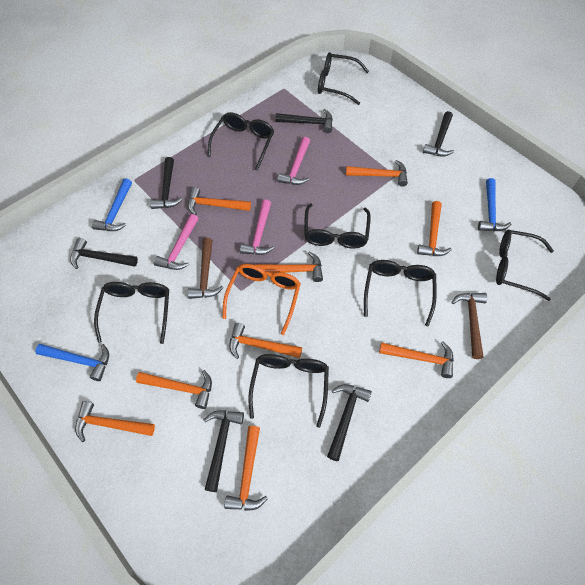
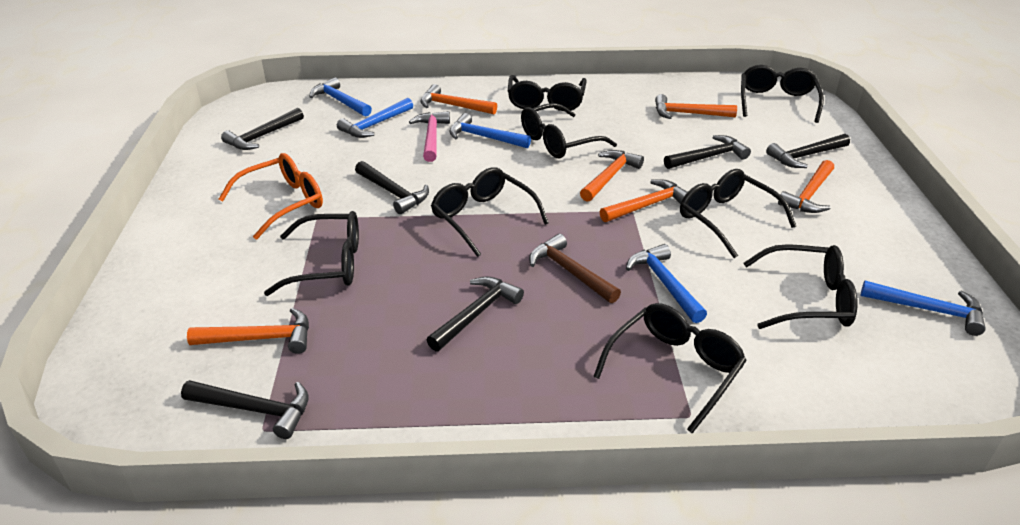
black glasses: 7 -> 8
blue hammer: 3 -> 5
brown hammer: 2 -> 1
orange hammer: 9 -> 6
pink hammer: 3 -> 1

